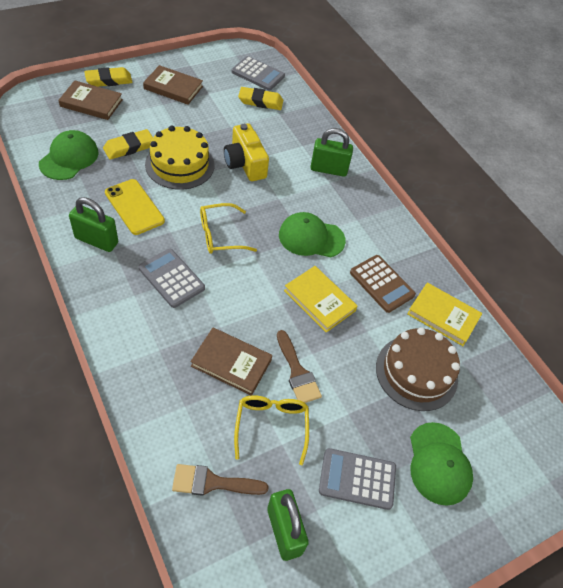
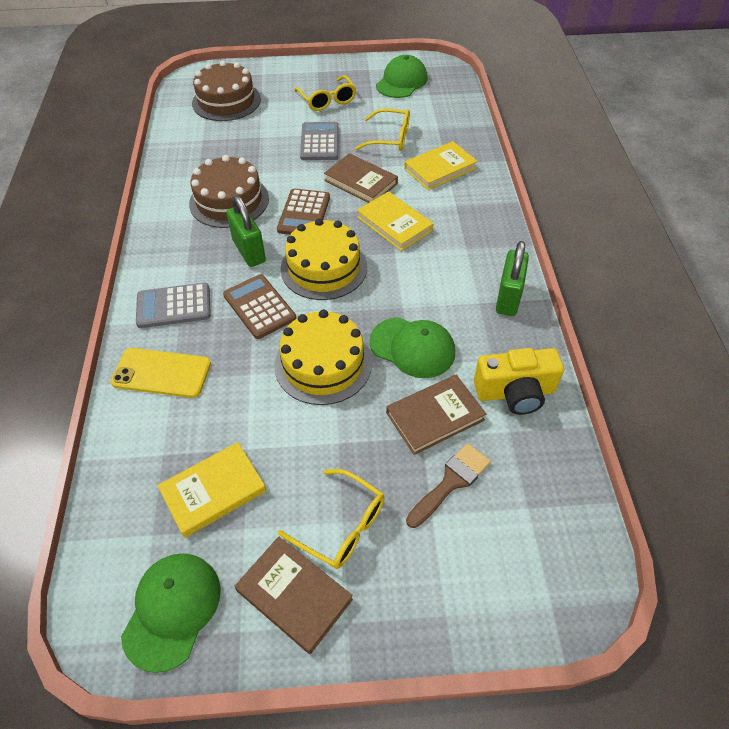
brown brush: 2 -> 1
brown cake: 1 -> 2
brown calculator: 1 -> 2
green padlock: 3 -> 2
grey calculator: 3 -> 2
yellow book: 2 -> 3
yellow cake: 1 -> 2
yellow eraser: 3 -> 0
yellow glasses: 2 -> 3

